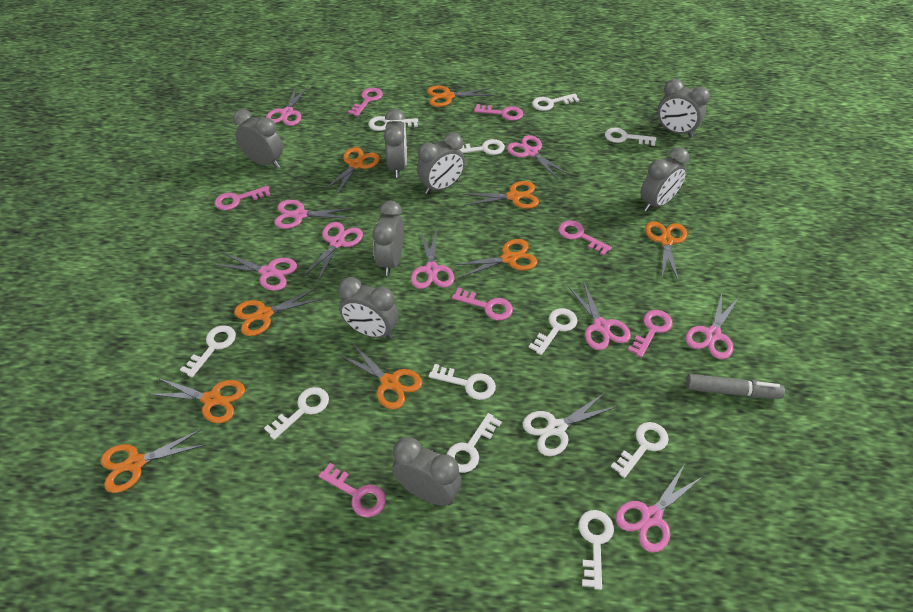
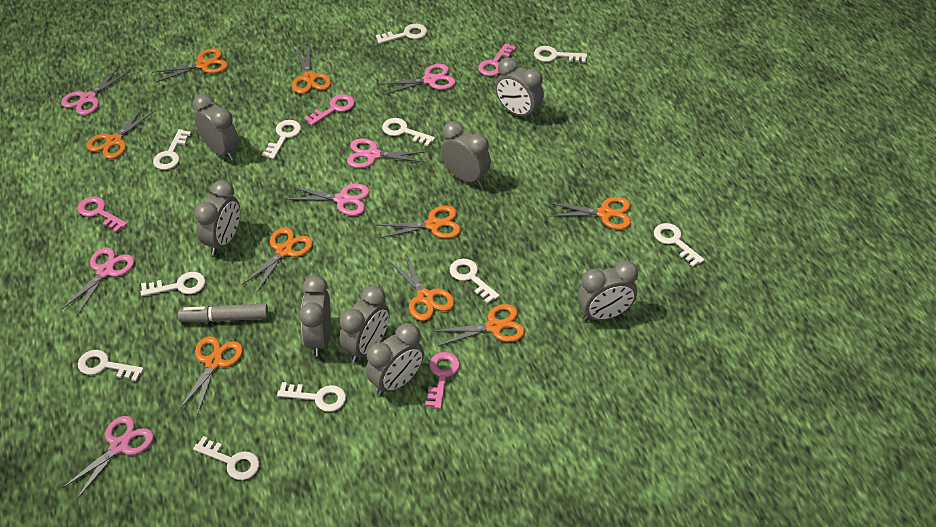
pink key: 7 -> 4
pink scissors: 9 -> 6
white scissors: 1 -> 0

